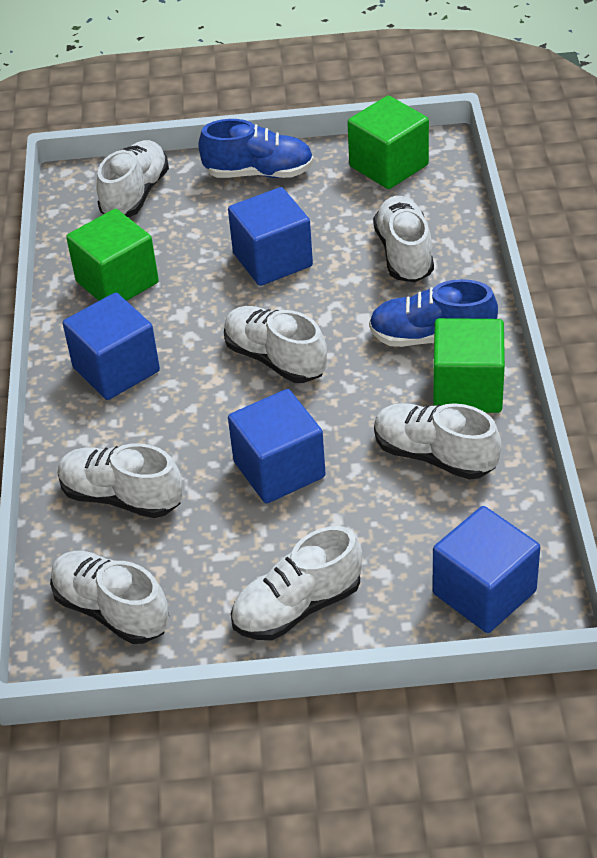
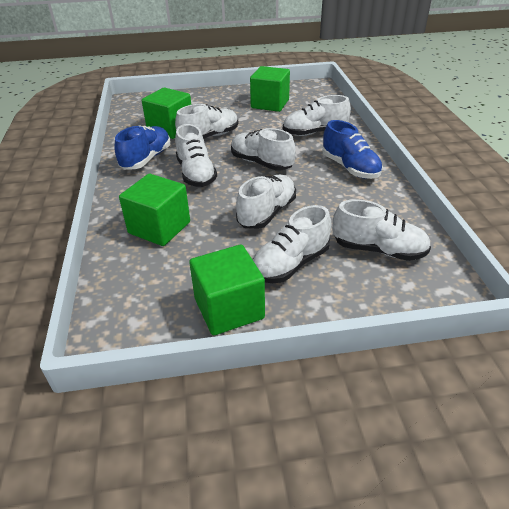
blue cube: 4 -> 0
green cube: 3 -> 4

